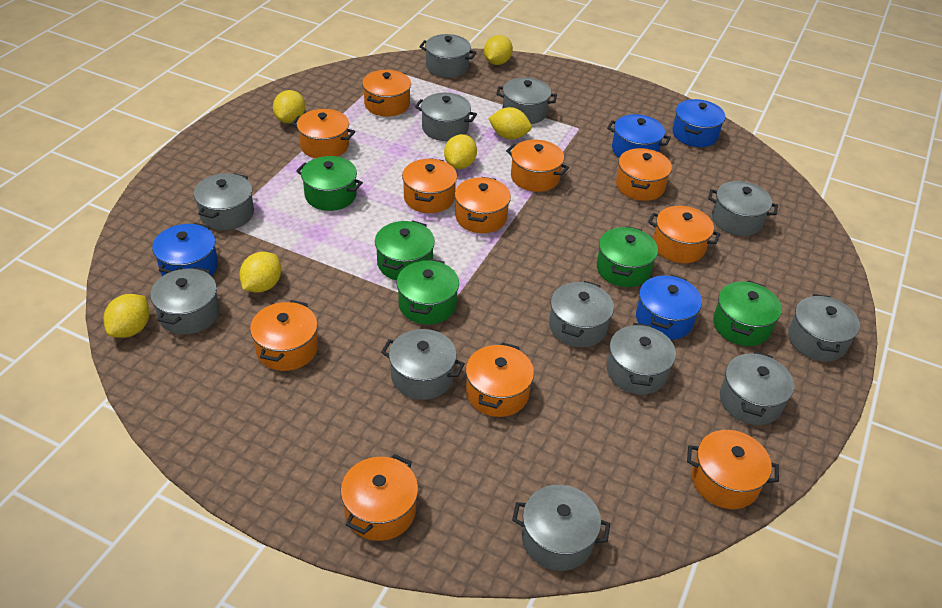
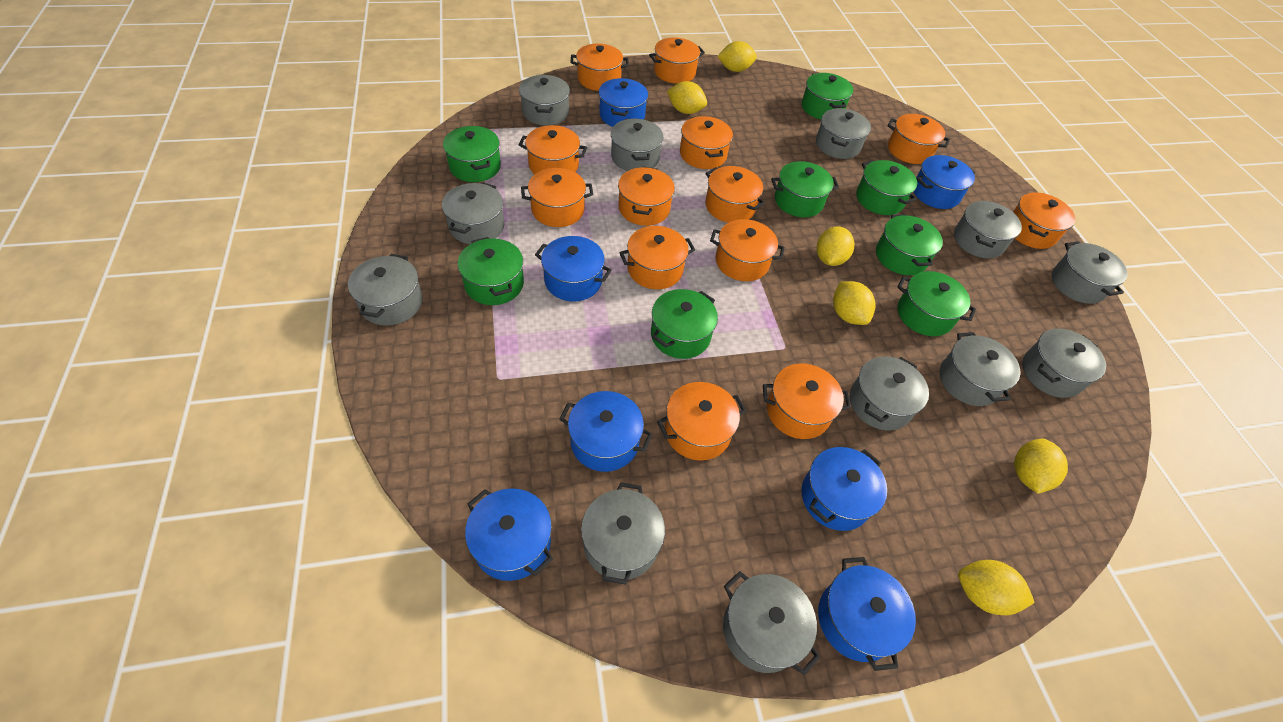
blue pot: 4 -> 7
green pot: 5 -> 8
orange pot: 11 -> 13

